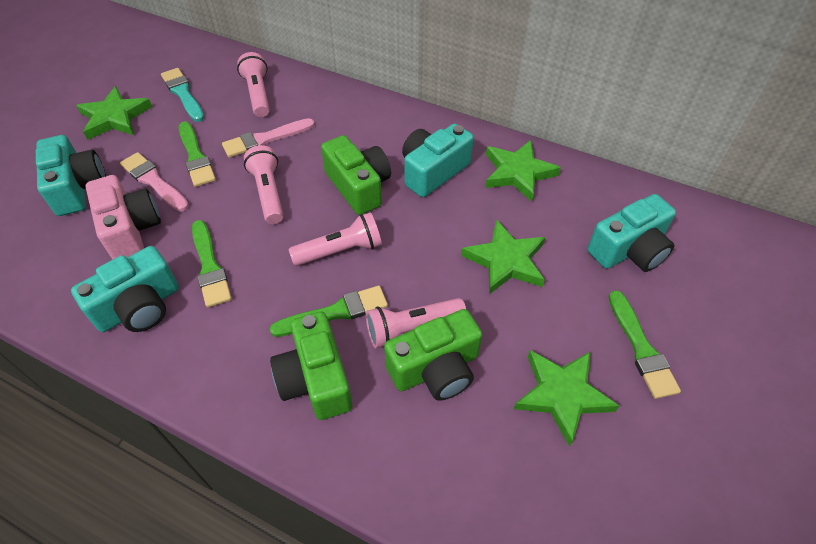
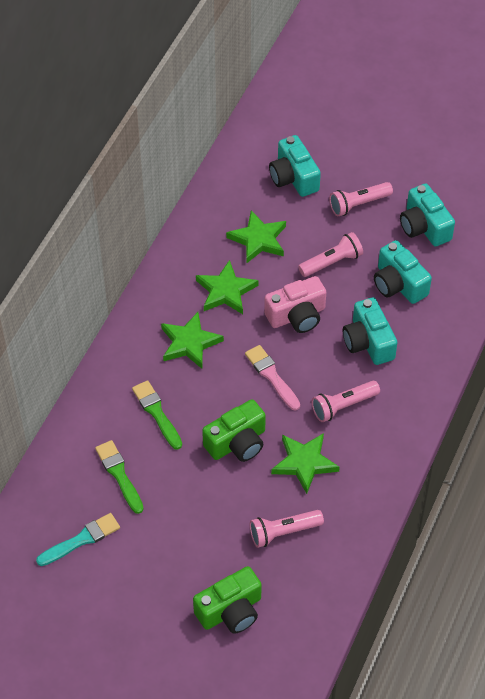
green brush: 4 -> 2
green camera: 3 -> 2
pink brush: 2 -> 1

